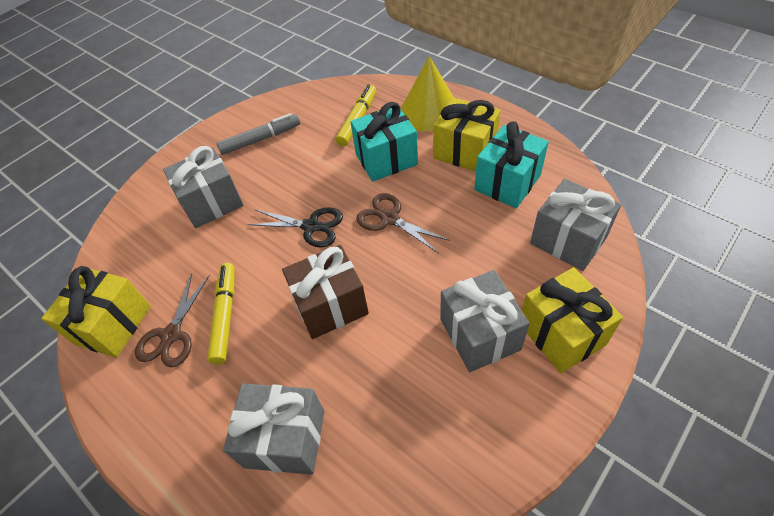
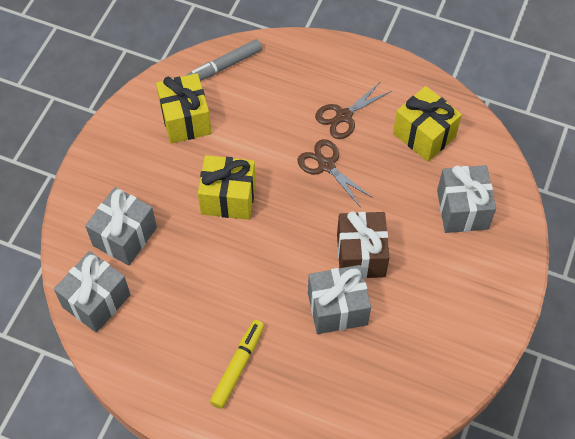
black scissors: 1 -> 0
turquoise gift: 2 -> 0
yellow cone: 1 -> 0
yellow marker: 2 -> 1

